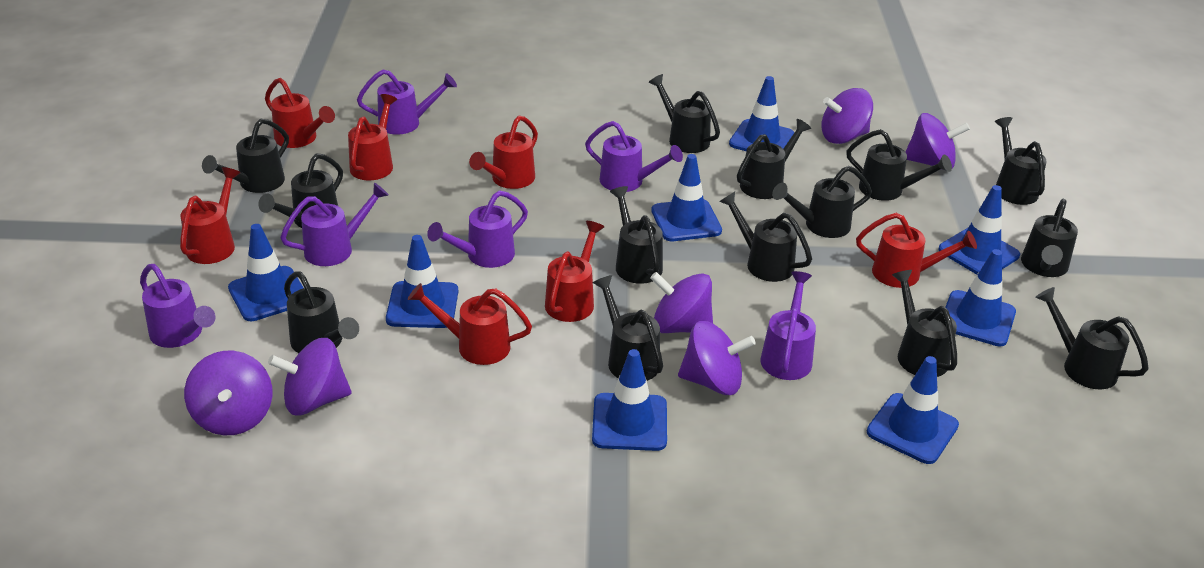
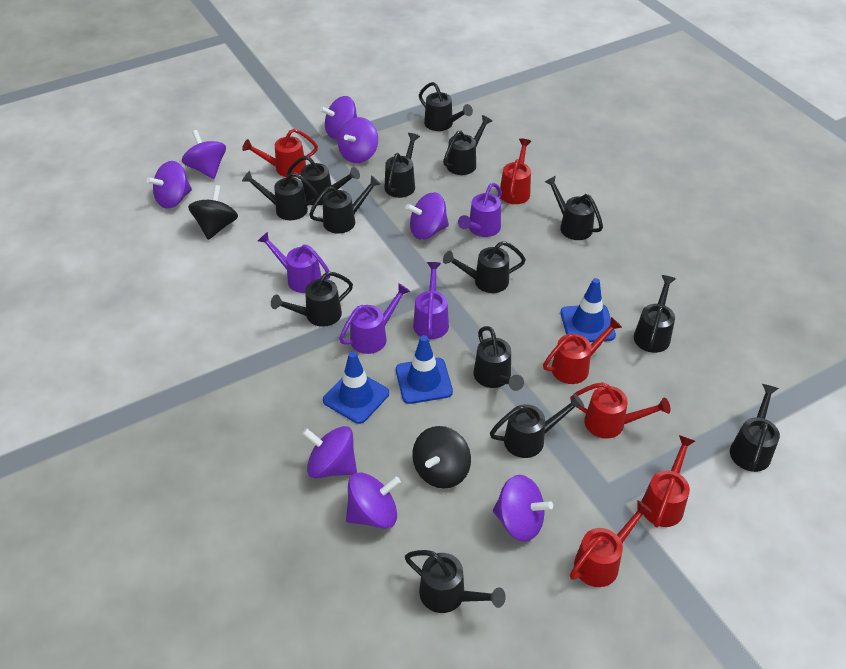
black spinning top: 0 -> 2
blue traffic cone: 8 -> 3
purple spinning top: 6 -> 8
purple watering can: 6 -> 4
red watering can: 7 -> 6

